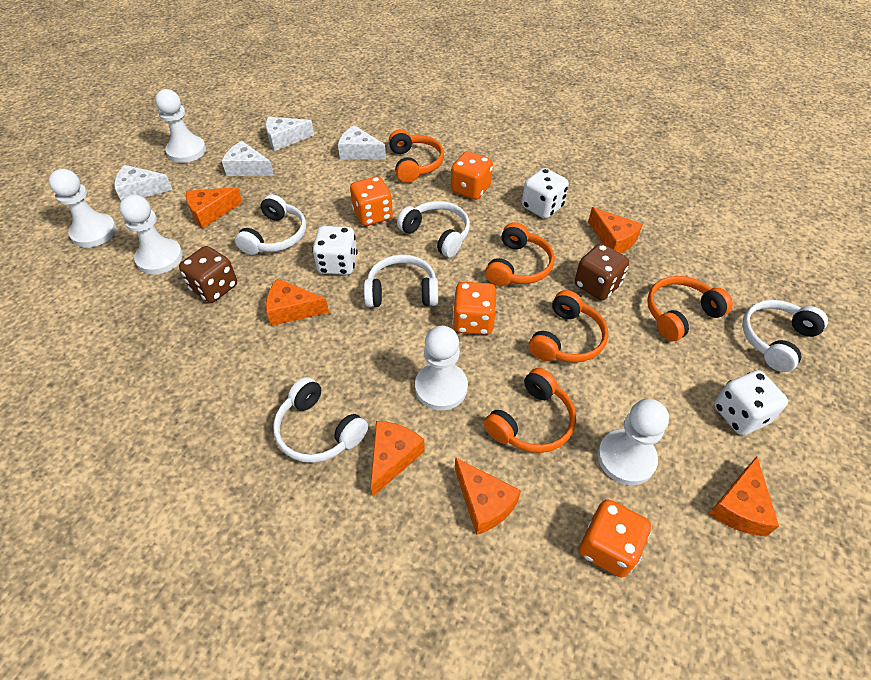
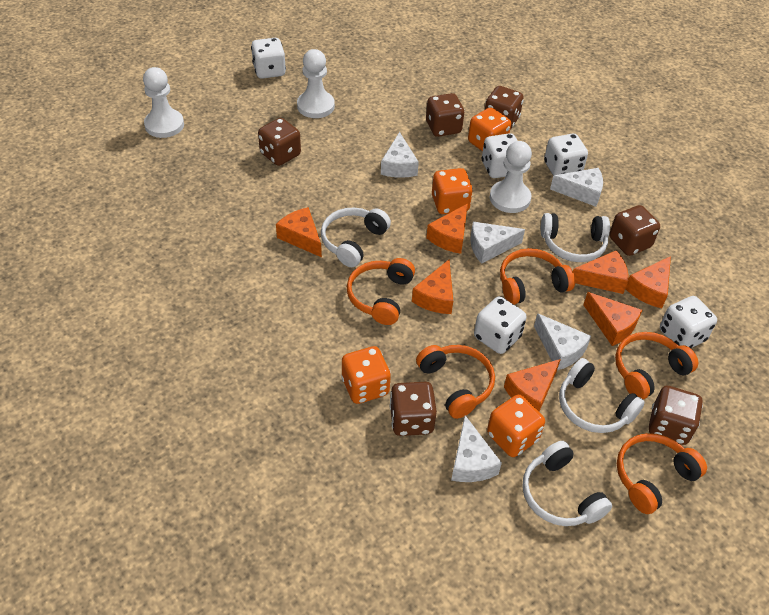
brown dice: 2 -> 6
orange cheese: 6 -> 7
white cheese: 4 -> 5
white dice: 3 -> 5
white headphones: 5 -> 4
white pawn: 5 -> 3

